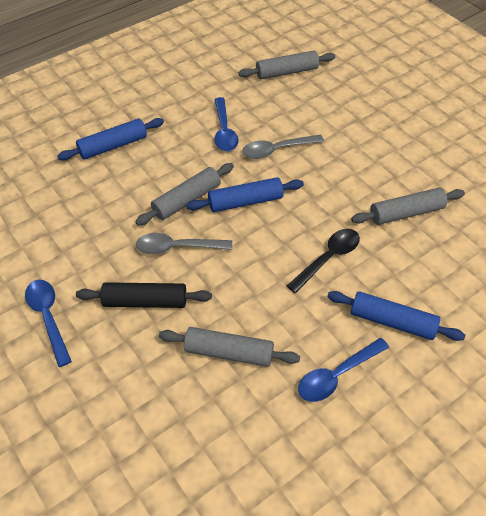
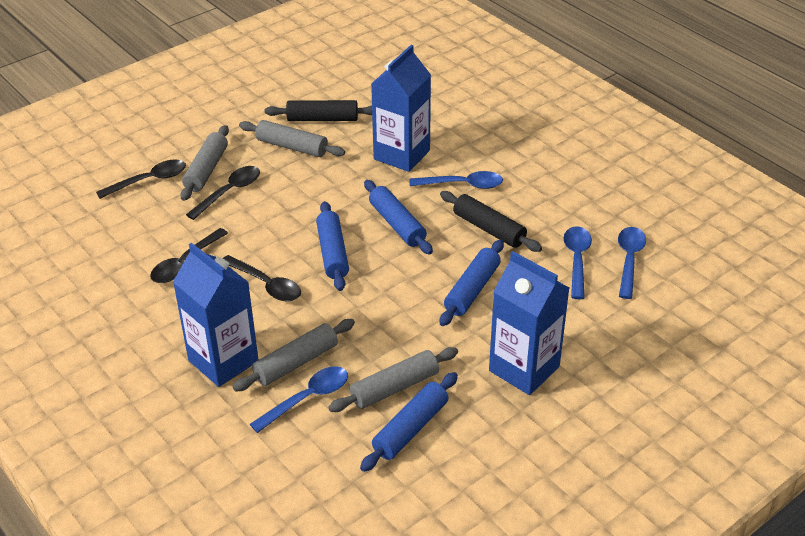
black rolling pin: 1 -> 2
black spoon: 1 -> 4
blue carton: 0 -> 3
blue rolling pin: 3 -> 4
blue spoon: 3 -> 4
grey spoon: 2 -> 0

